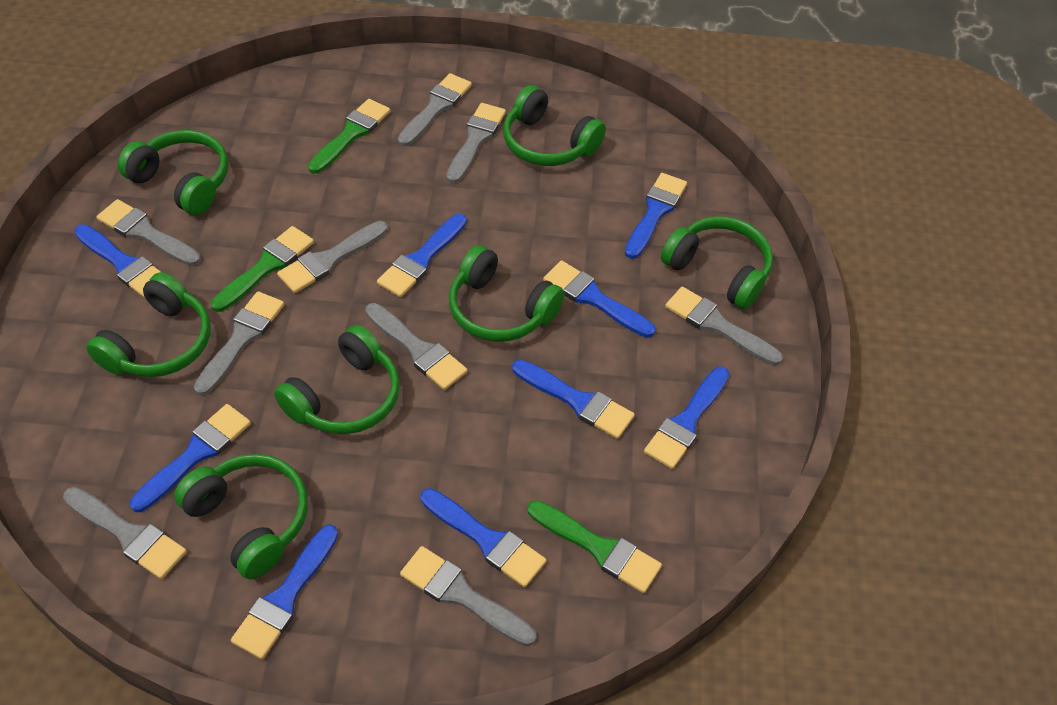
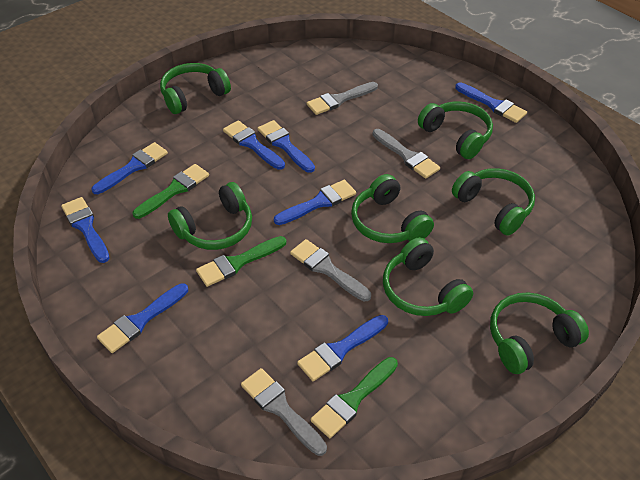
blue brush: 9 -> 8
grey brush: 9 -> 4

